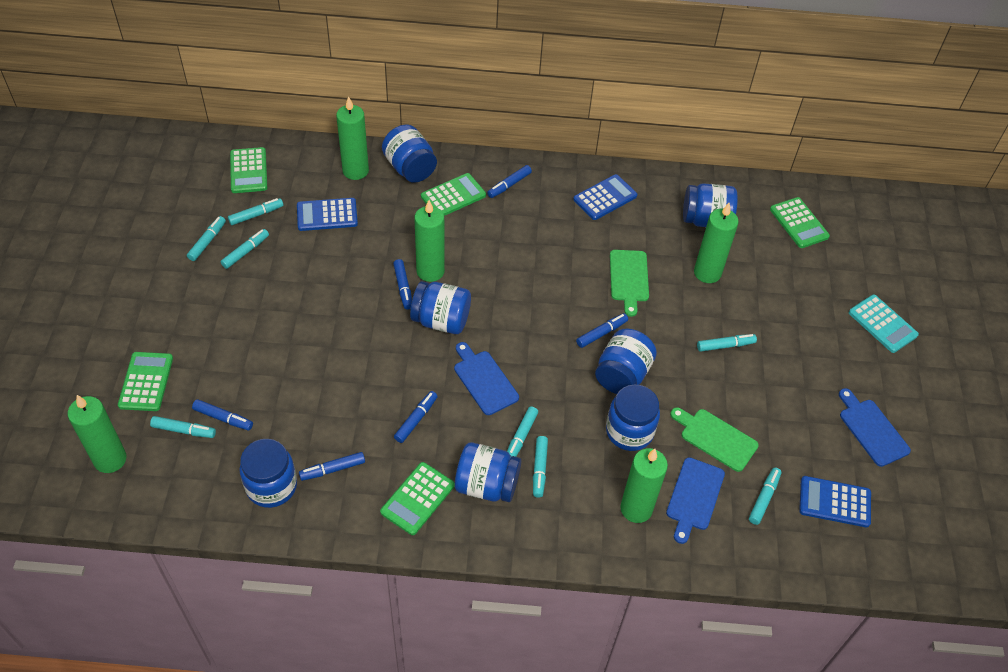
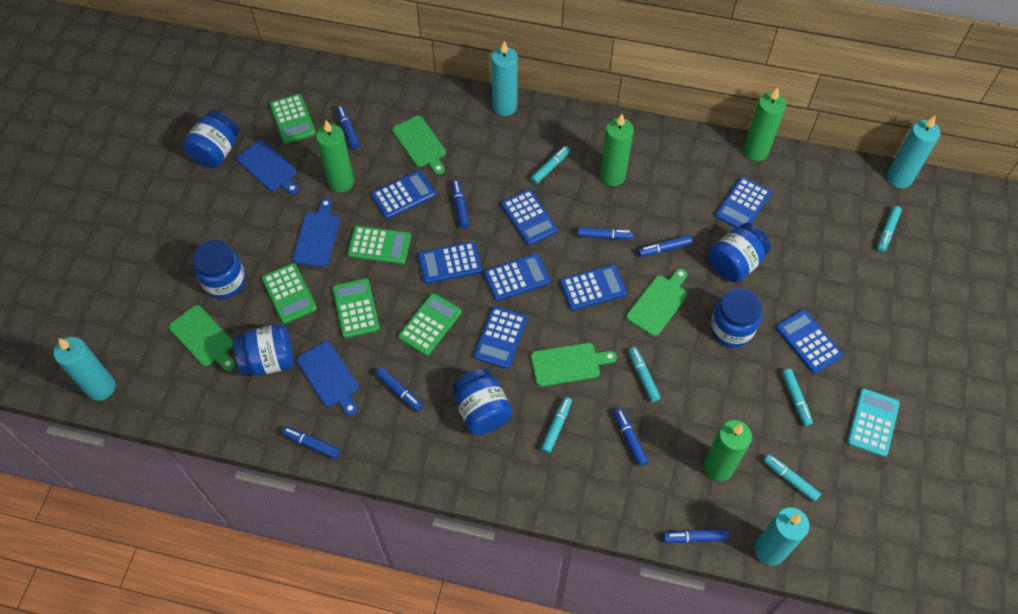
blue calculator: 3 -> 8
blue jar: 7 -> 6
blue marker: 6 -> 8
green candle: 5 -> 4
green cutting board: 2 -> 4
turquoise candle: 0 -> 4
turquoise marker: 8 -> 6

